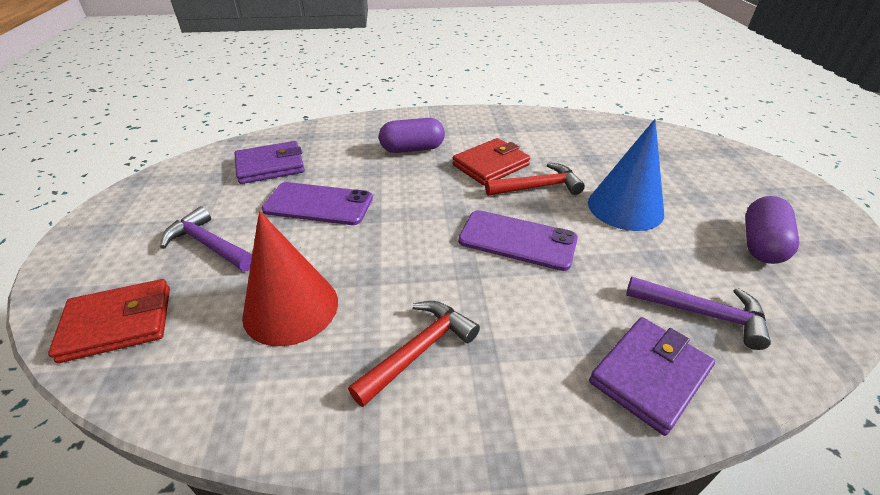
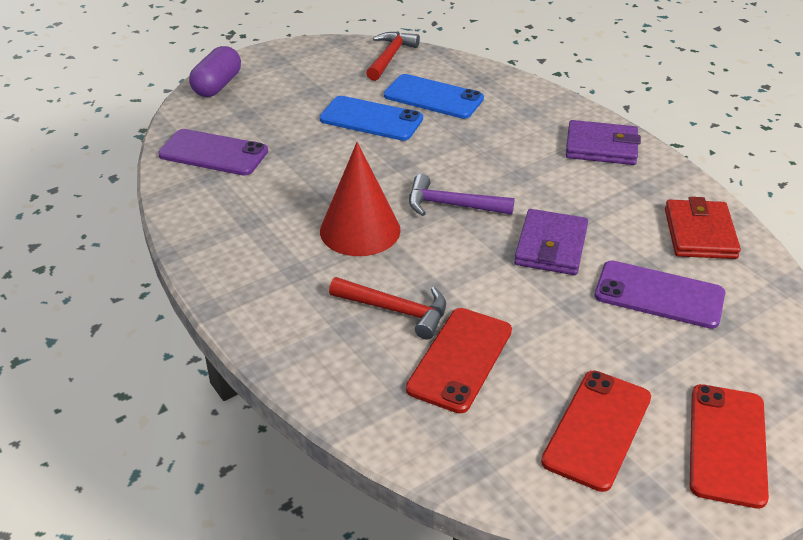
blue cone: 1 -> 0
blue phone: 0 -> 2
purple capsule: 2 -> 1
purple hammer: 2 -> 1
red phone: 0 -> 3
red wallet: 2 -> 1

